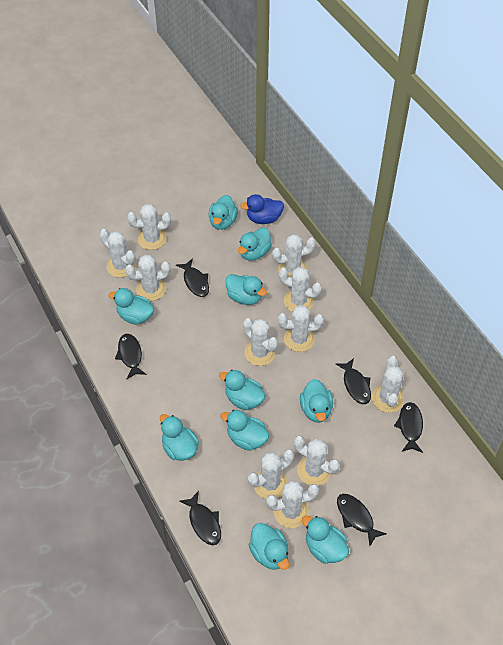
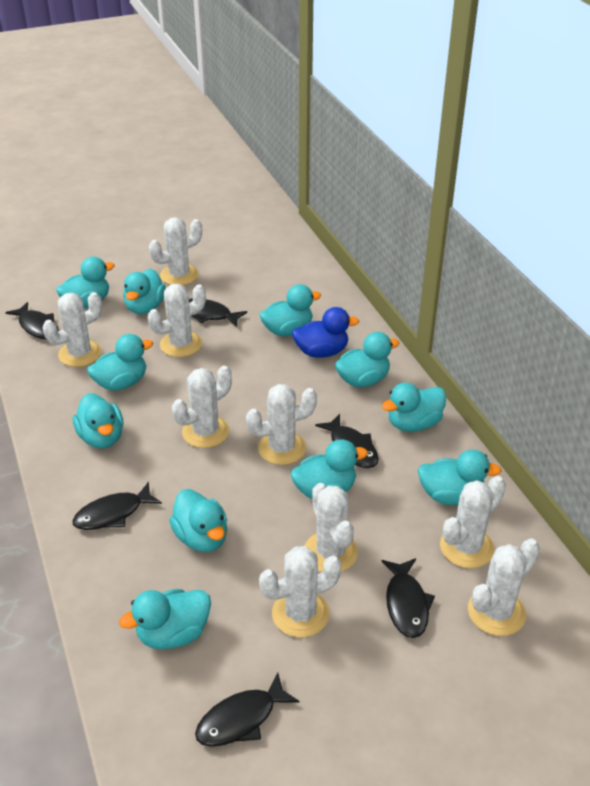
turquoise duck: 10 -> 11
white cactus: 11 -> 9

